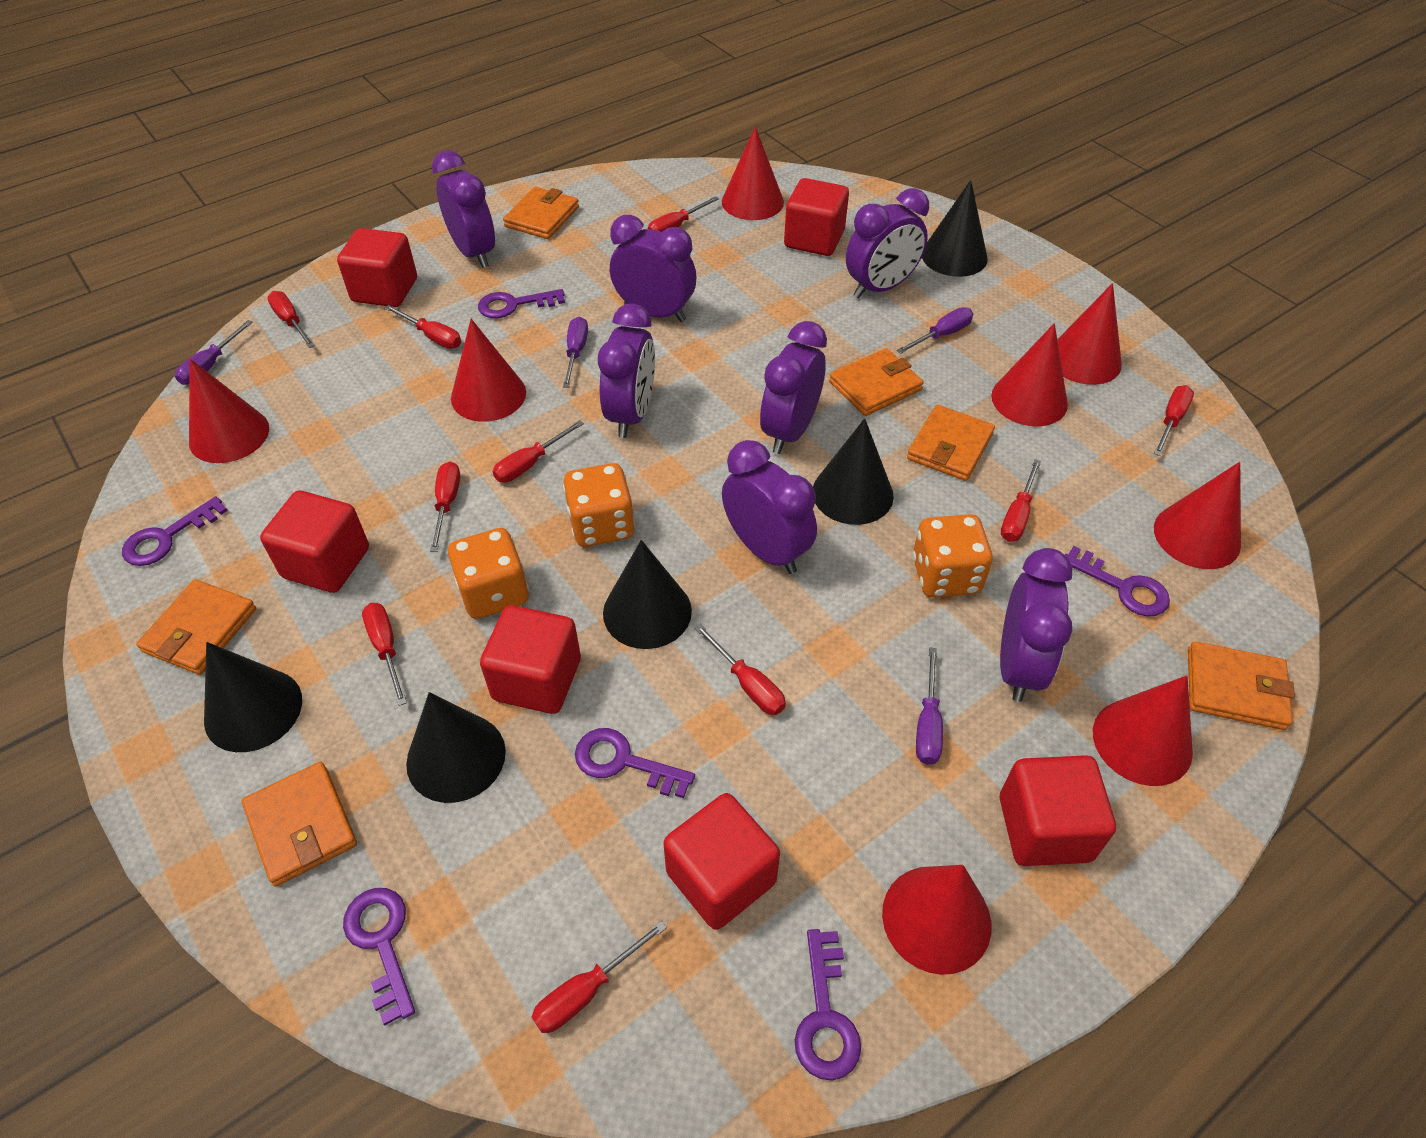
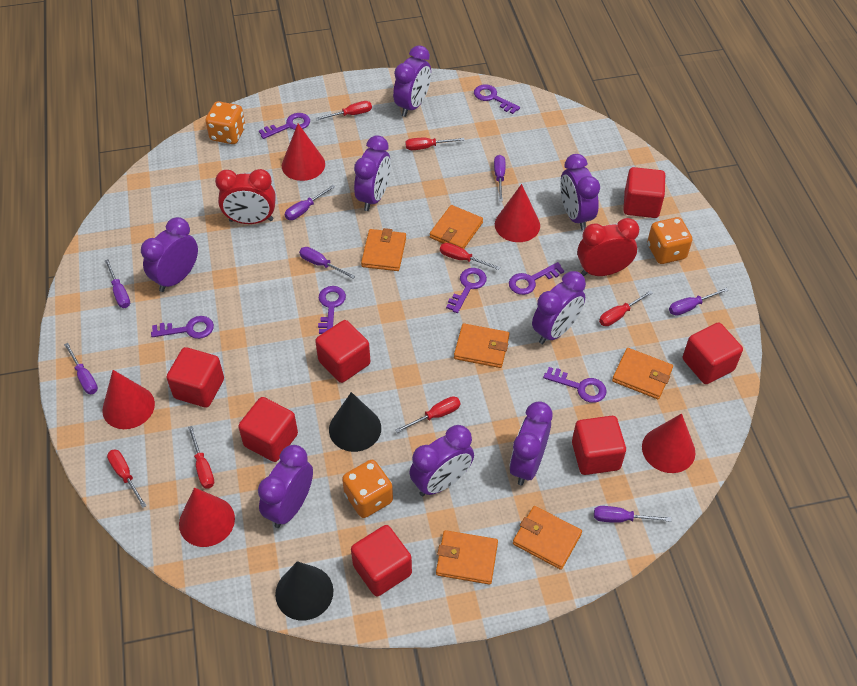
black cone: 5 -> 2
purple clock: 7 -> 8
purple key: 6 -> 7
purple screwdriver: 4 -> 7
red clock: 0 -> 2
red cone: 8 -> 5
red cube: 6 -> 7
red screwdriver: 10 -> 7

